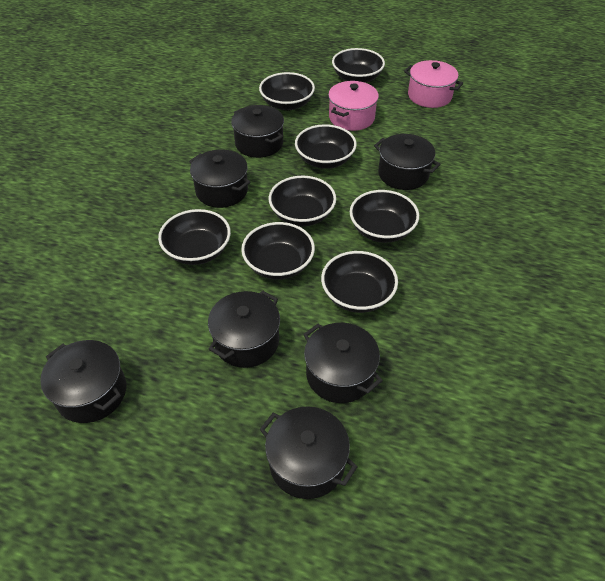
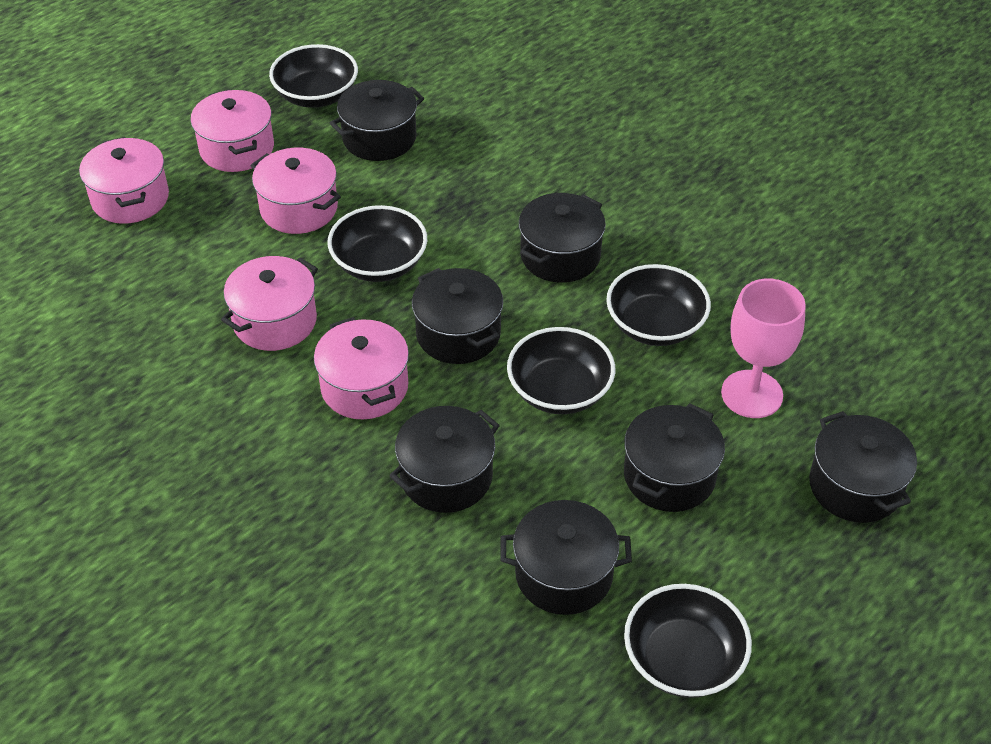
black bowl: 8 -> 5
pink goblet: 0 -> 1
pink pot: 2 -> 5

